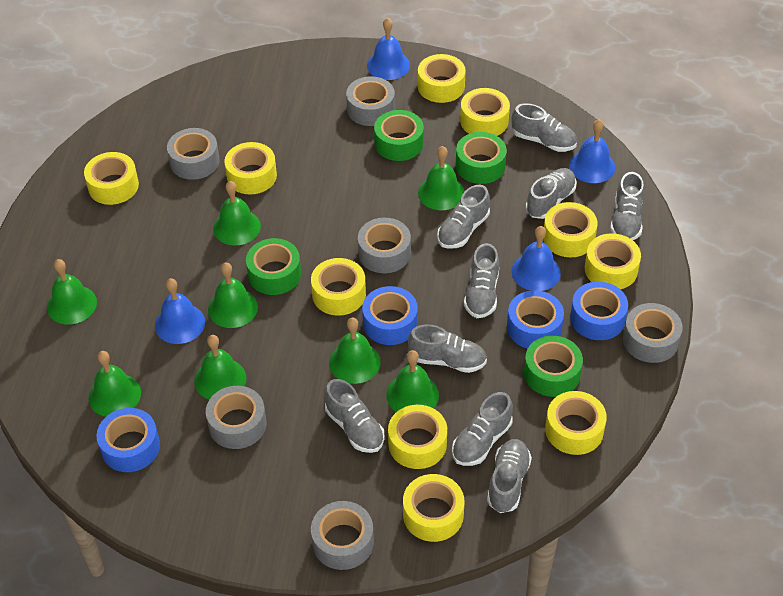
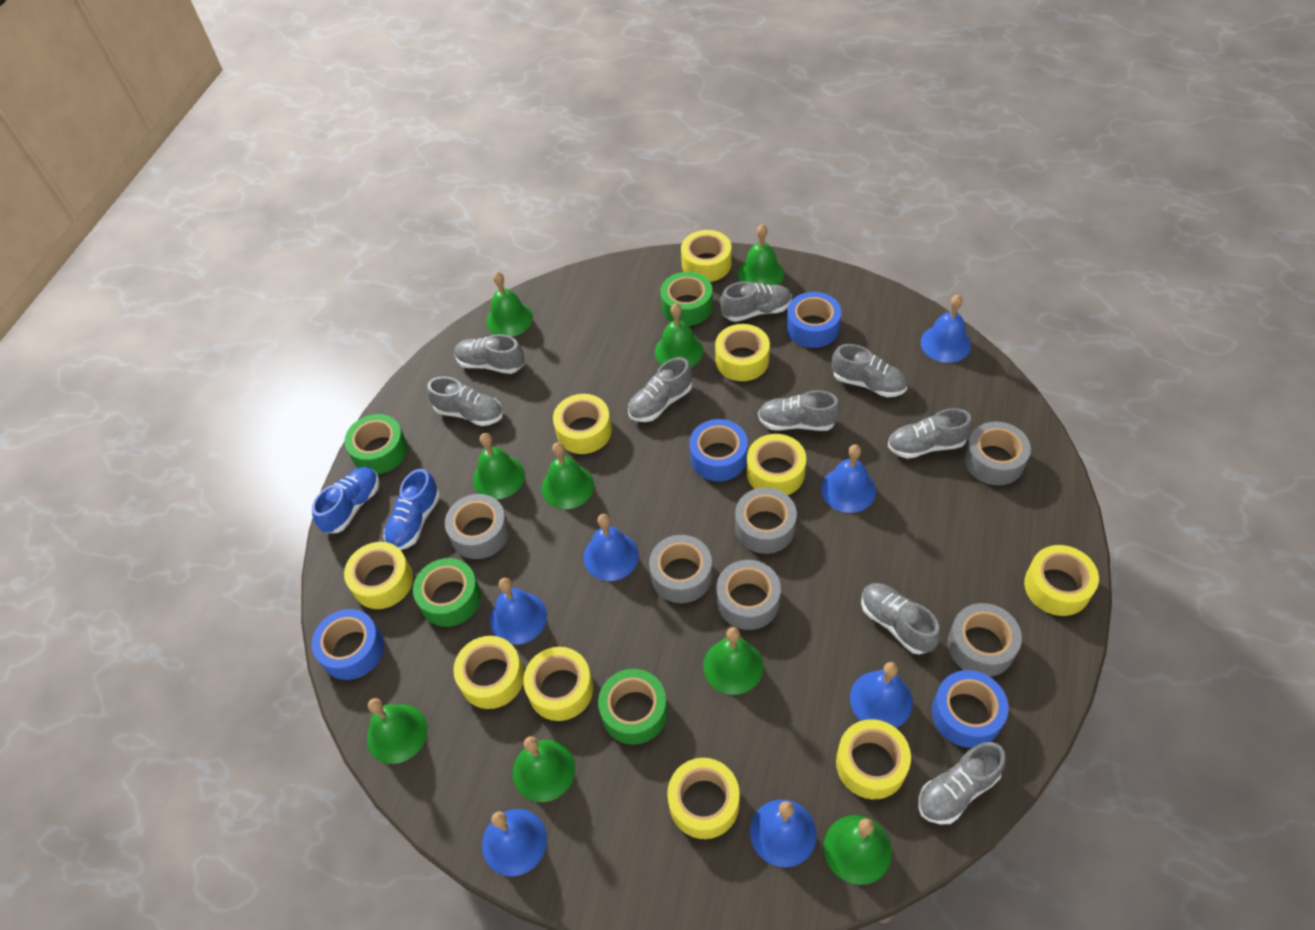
blue bell: 4 -> 7
blue shoe: 0 -> 2
green bell: 8 -> 9

